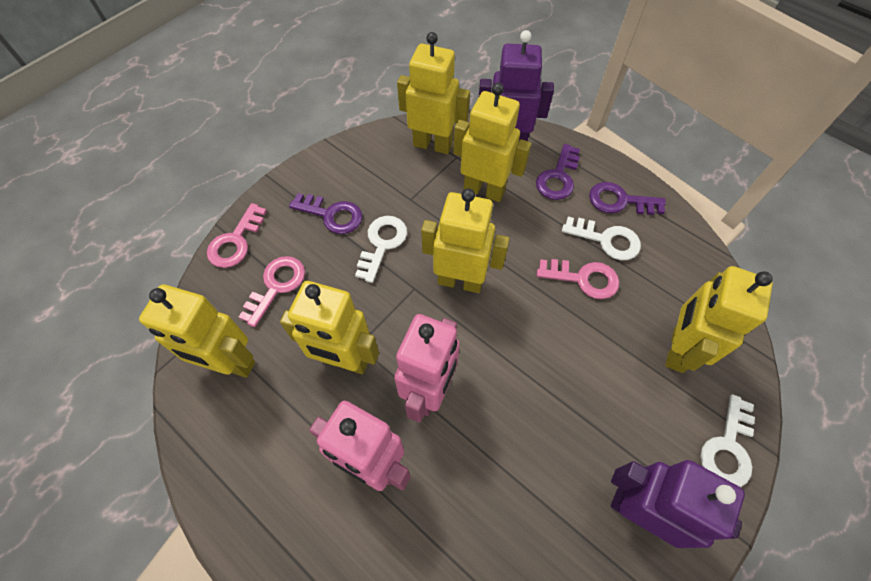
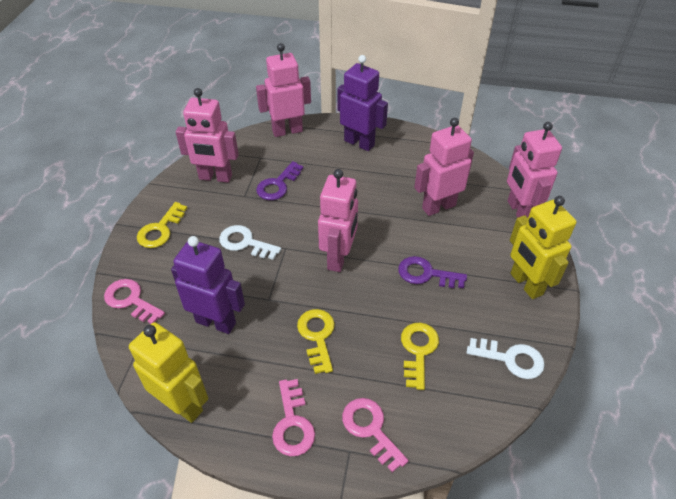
pink robot: 2 -> 5
purple key: 3 -> 2
white key: 3 -> 2
yellow key: 0 -> 3
yellow robot: 6 -> 2

